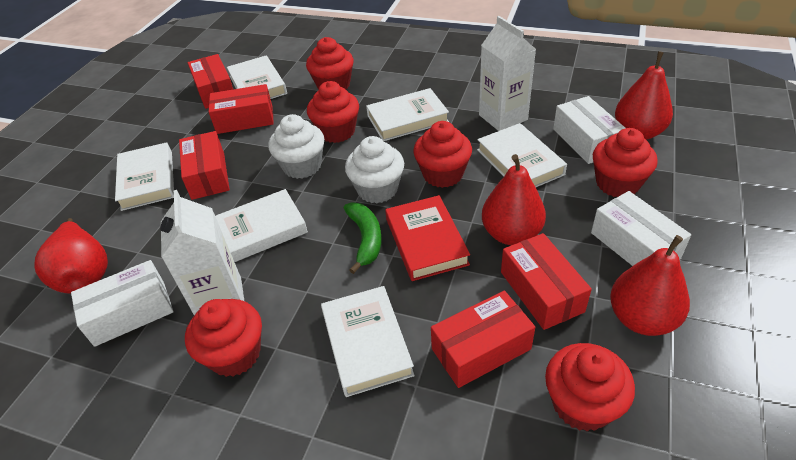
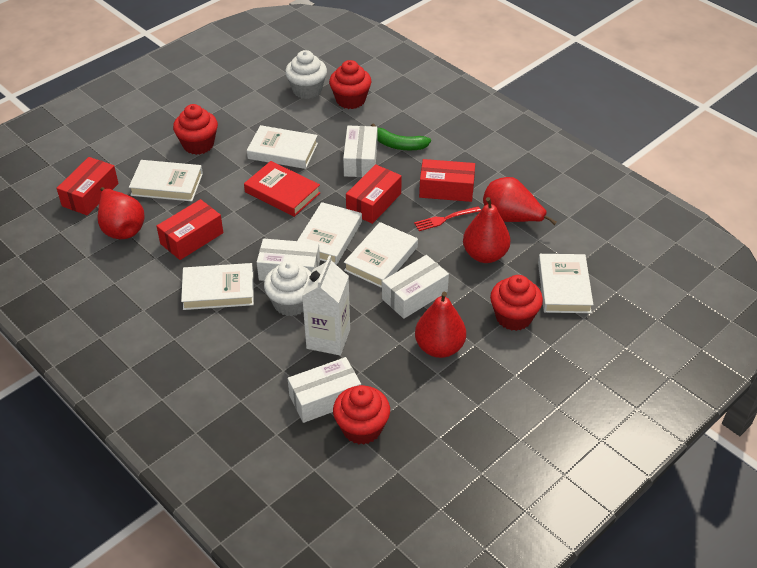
red box: 5 -> 4
red cupcake: 6 -> 4
red fork: 0 -> 1
white box: 3 -> 4
white carton: 2 -> 1

